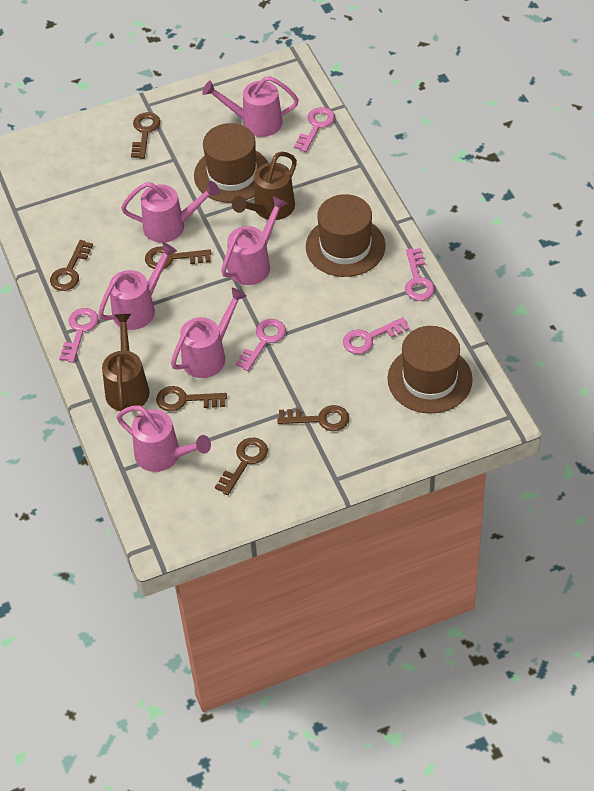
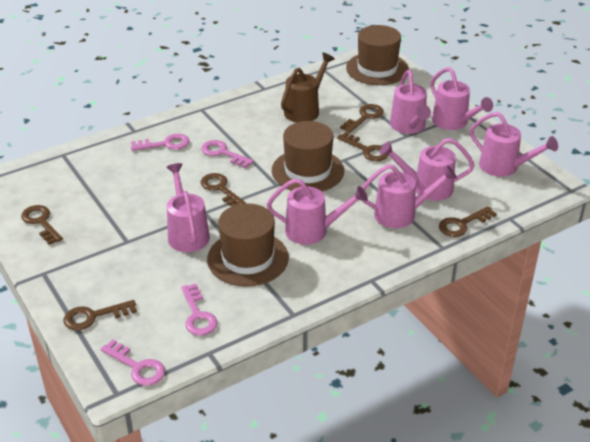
brown watering can: 2 -> 1
pink key: 5 -> 4
pink watering can: 6 -> 7

